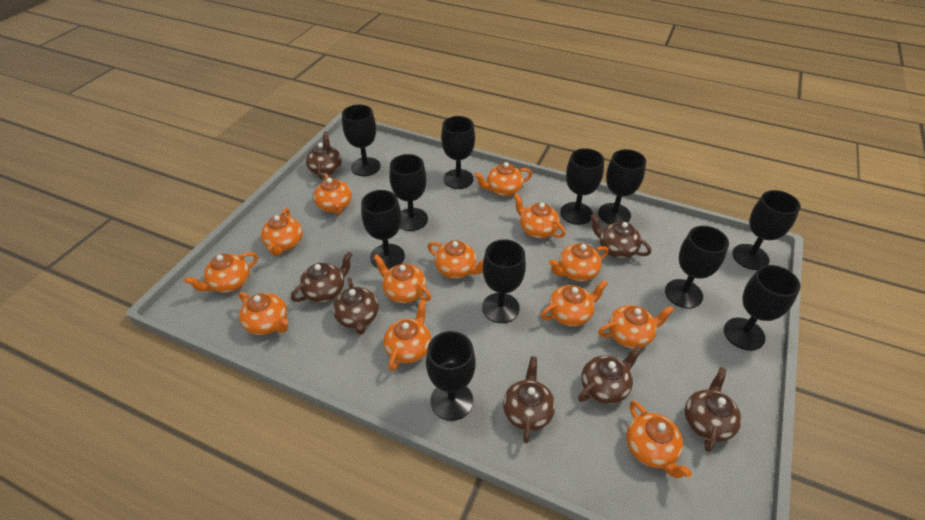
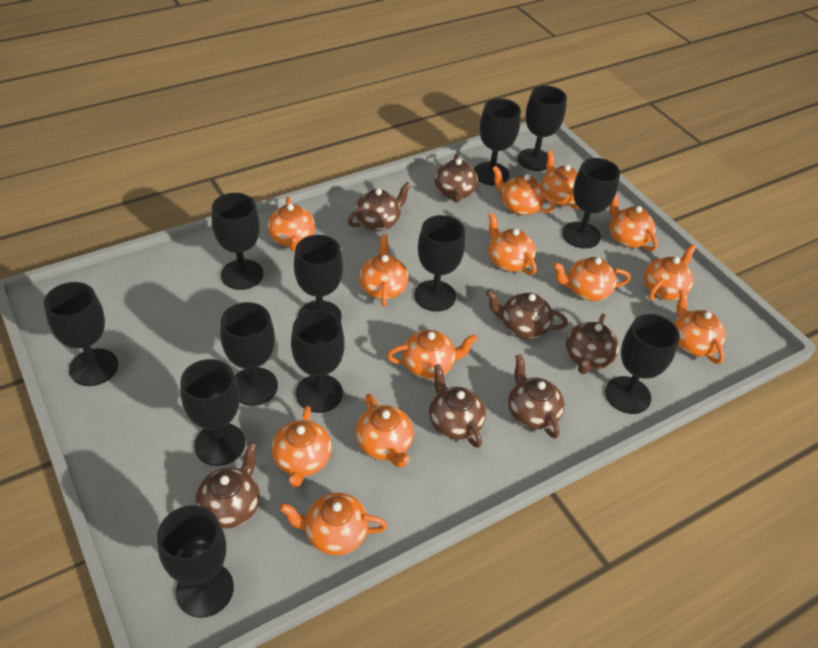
black goblet: 11 -> 12

